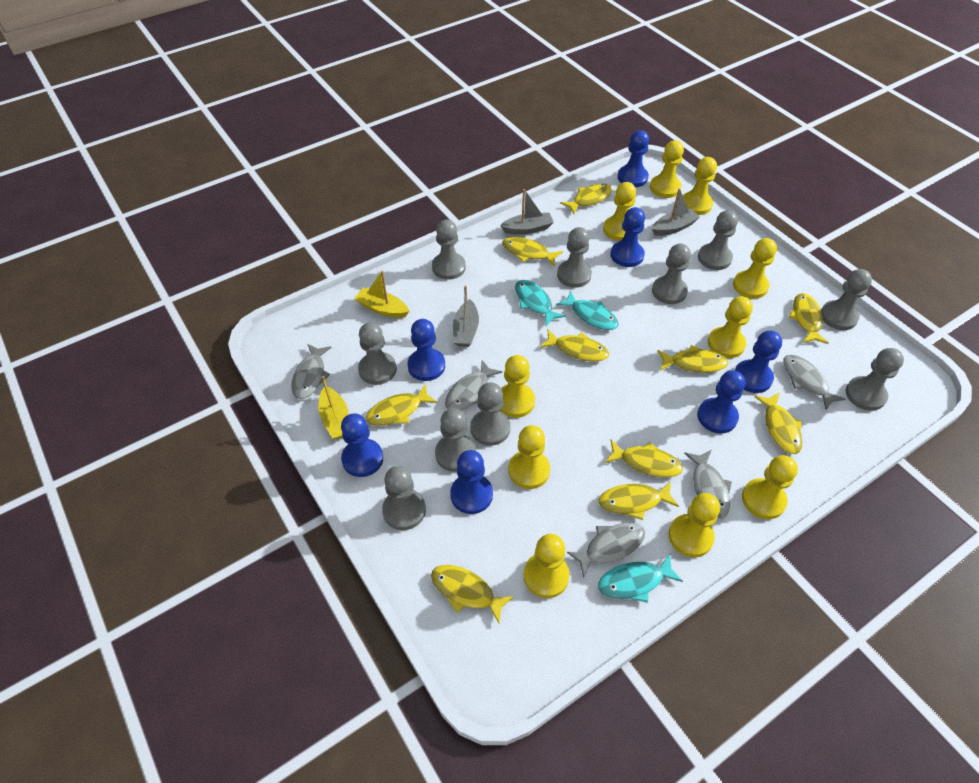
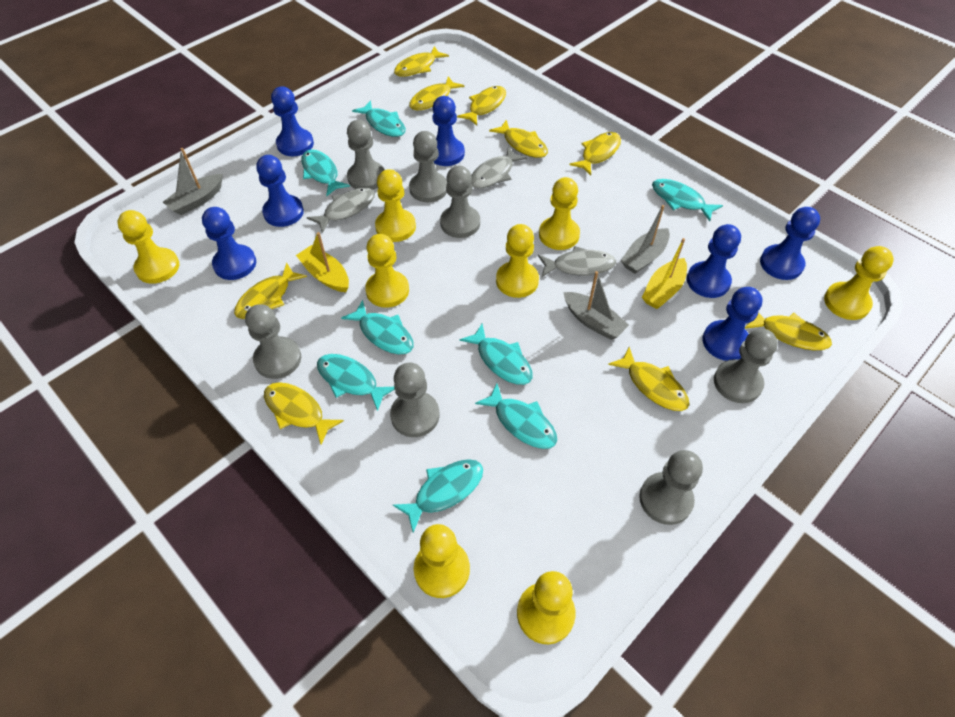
grey fish: 5 -> 3
grey pawn: 10 -> 7
turquoise fish: 3 -> 8
yellow fish: 10 -> 9
yellow pawn: 10 -> 8

